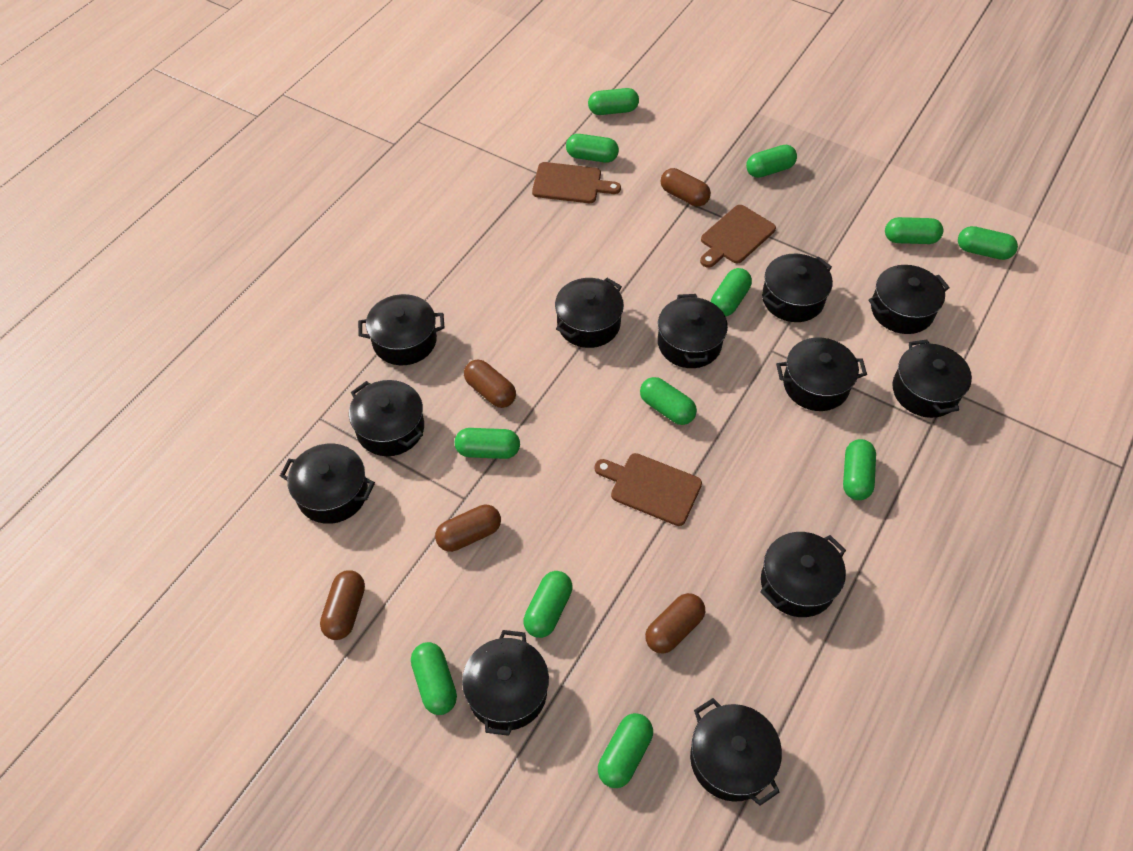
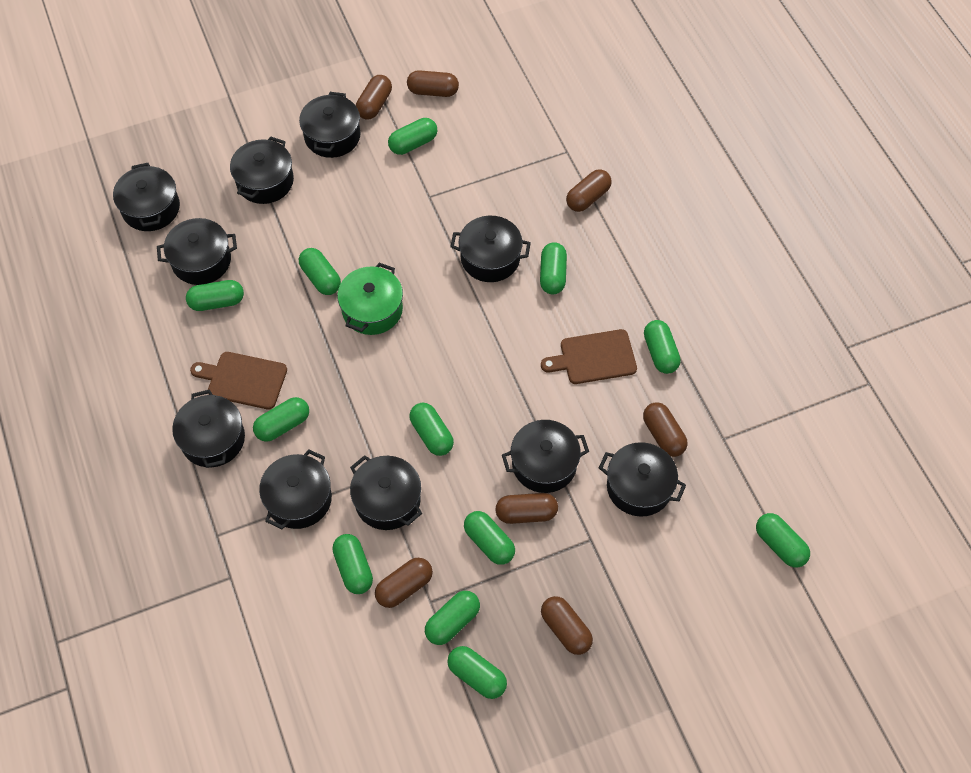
black pot: 12 -> 10
brown capsule: 5 -> 7
brown cutting board: 3 -> 2
green pot: 0 -> 1

